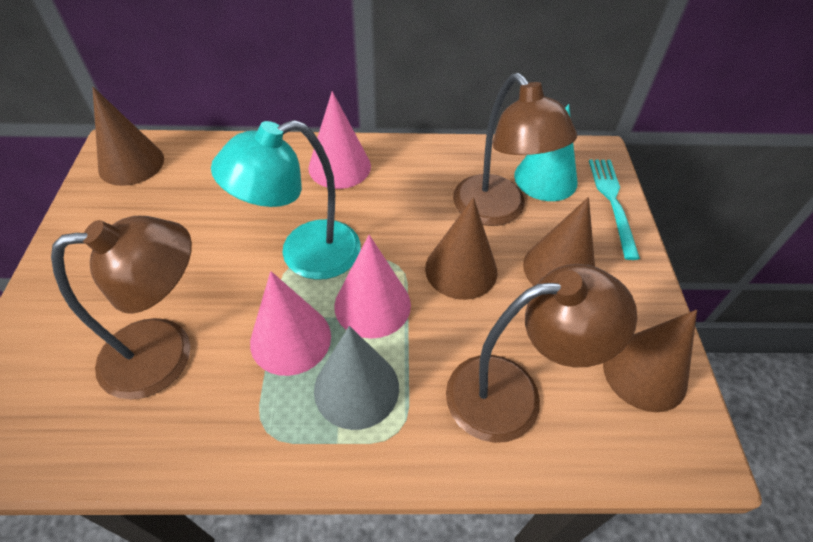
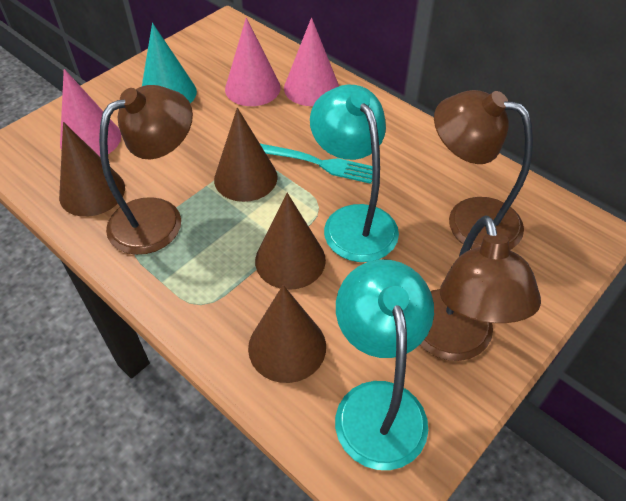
grey cone: 1 -> 0
turquoise lamp: 1 -> 2

